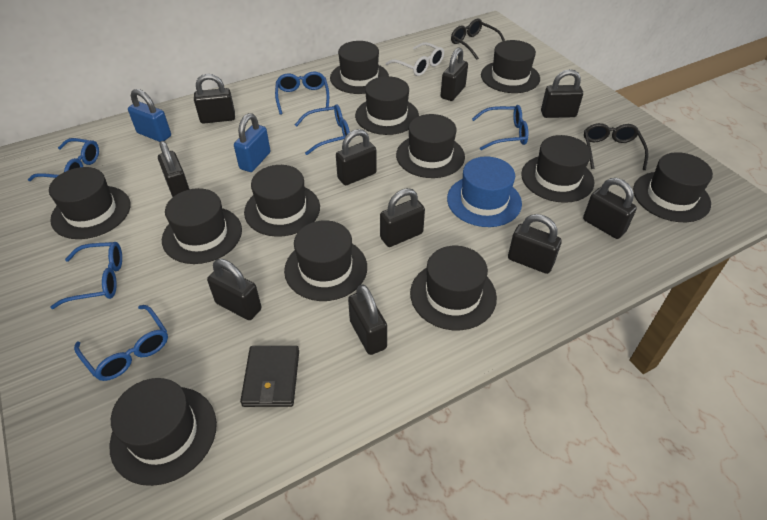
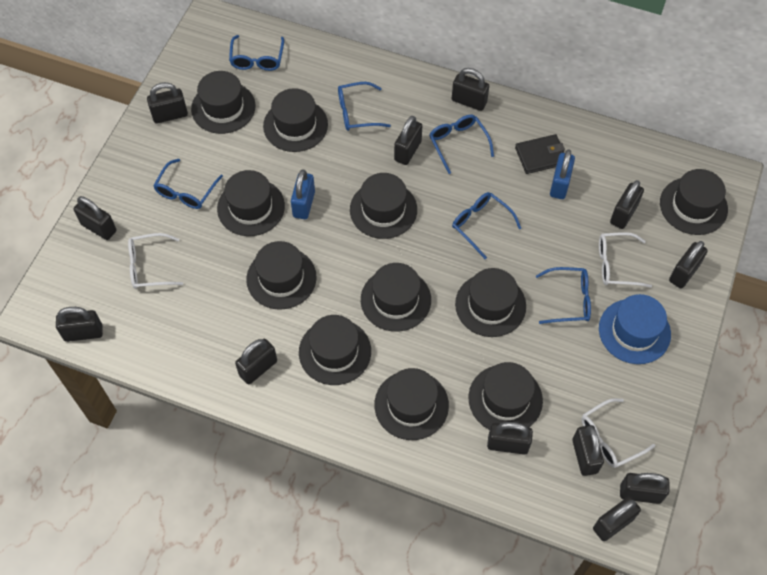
black glasses: 2 -> 0
black hat: 12 -> 11
black padlock: 10 -> 12
white glasses: 1 -> 3

